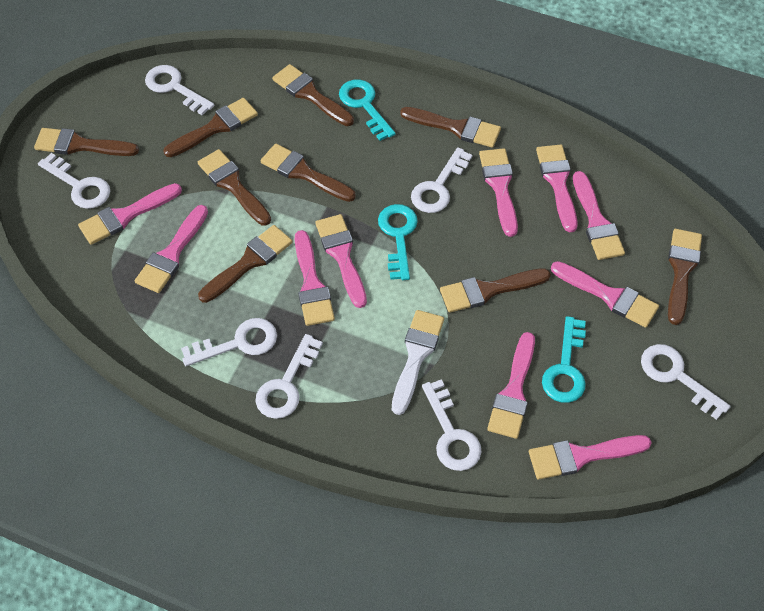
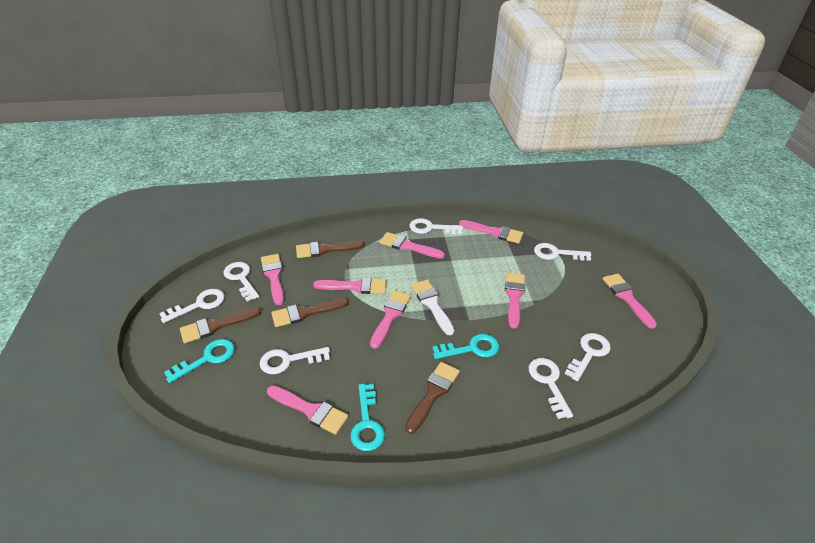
brown brush: 9 -> 4
pink brush: 10 -> 8

